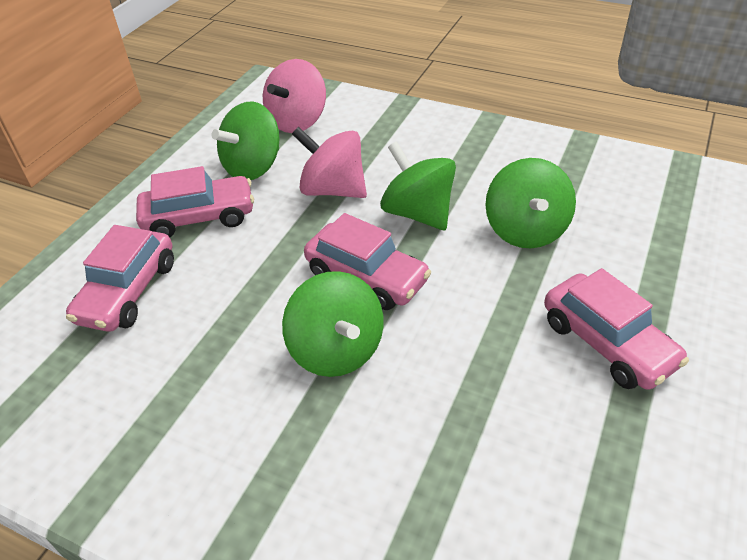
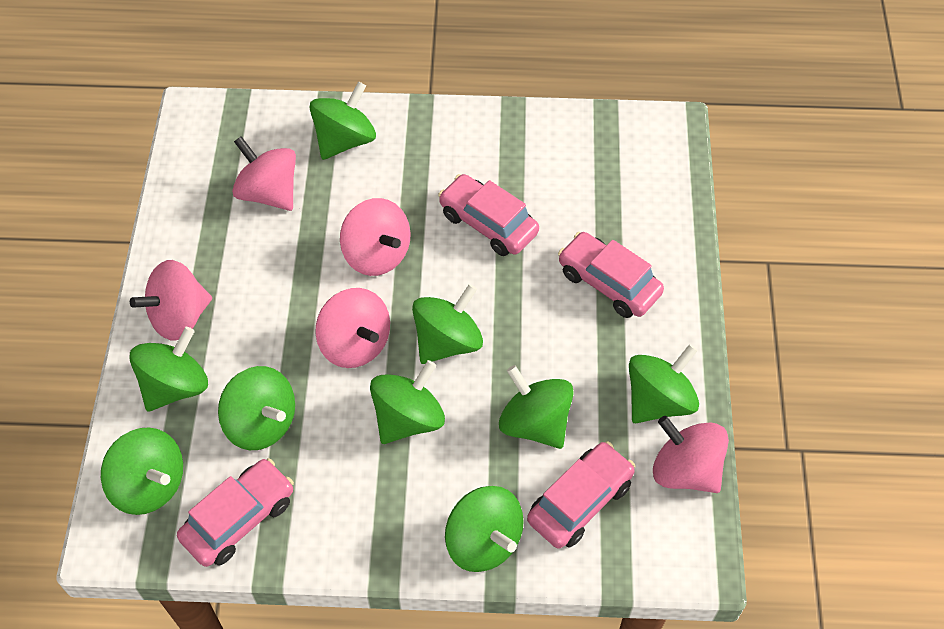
green spinning top: 4 -> 9
pink spinning top: 2 -> 5

